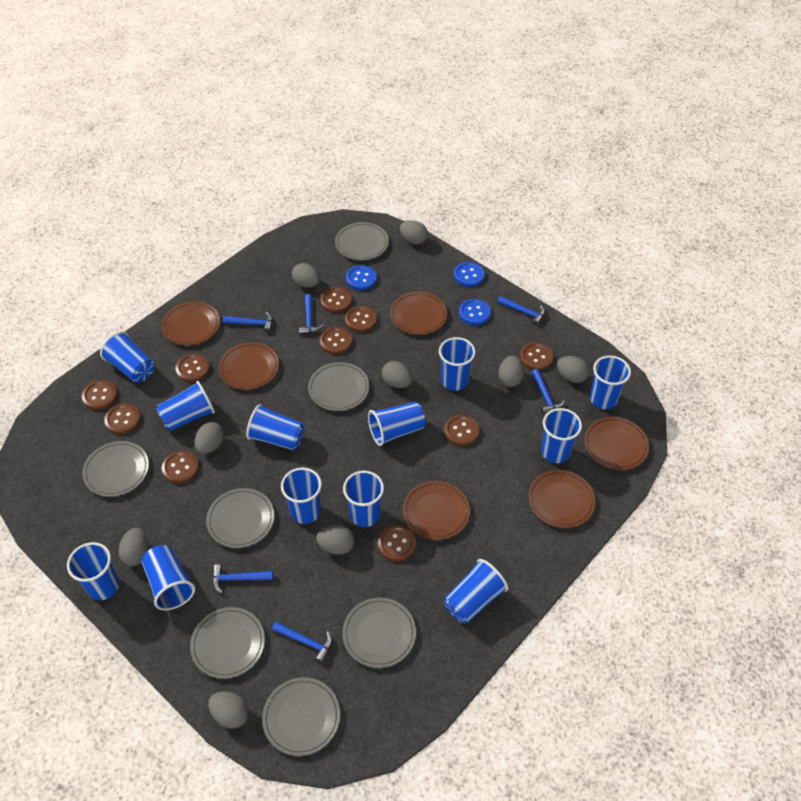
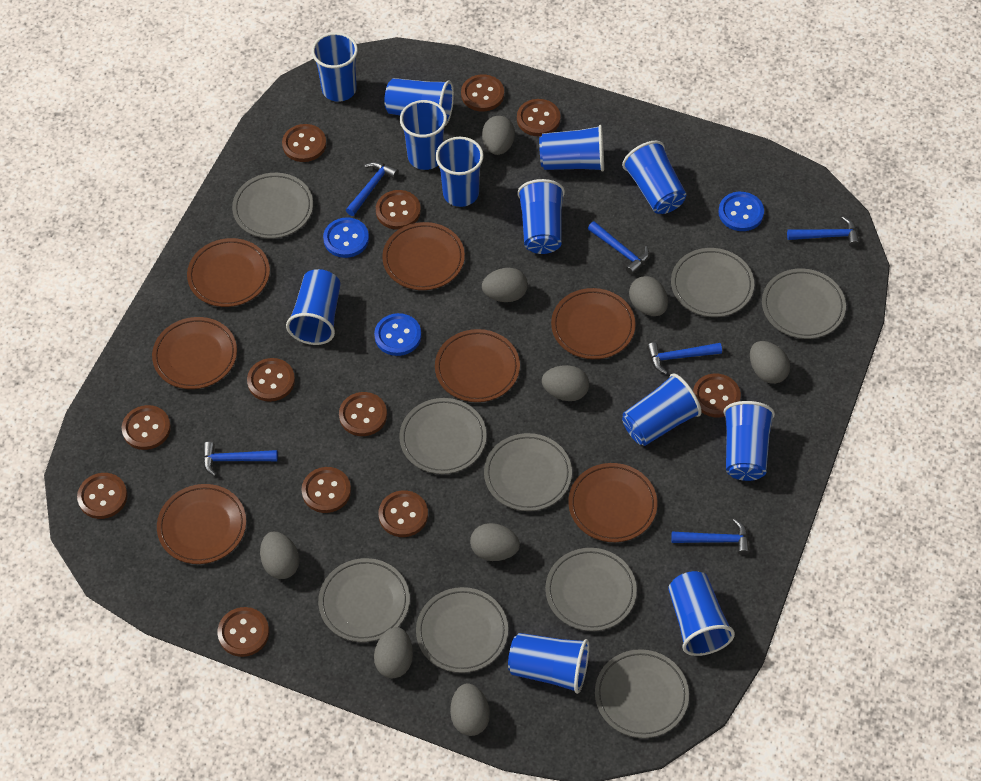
brown button: 10 -> 12
brown plate: 6 -> 7
grey plate: 7 -> 9

